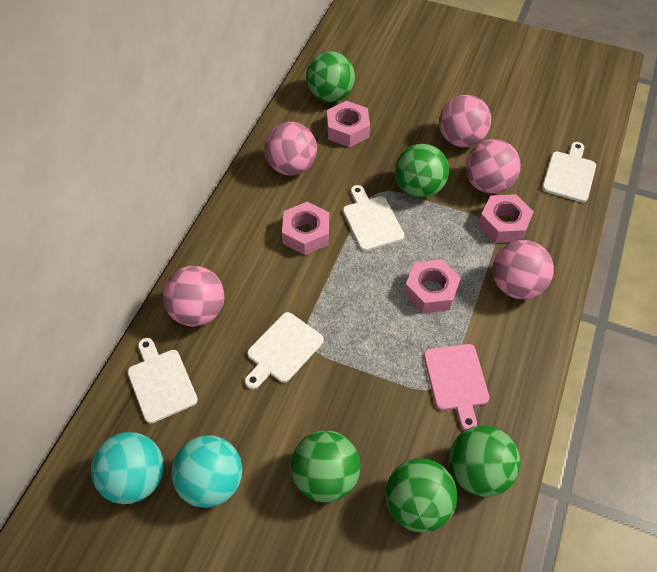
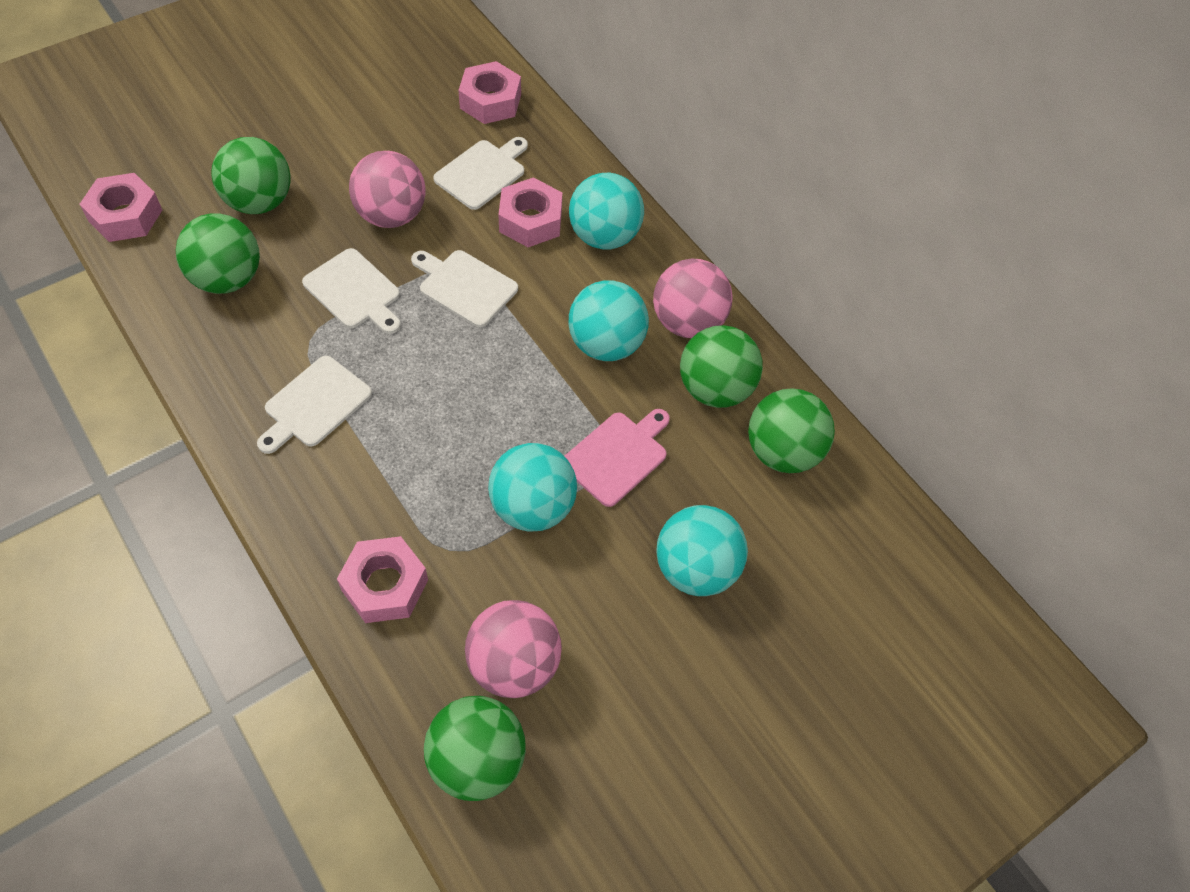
pink ball: 5 -> 3
turquoise ball: 2 -> 4

